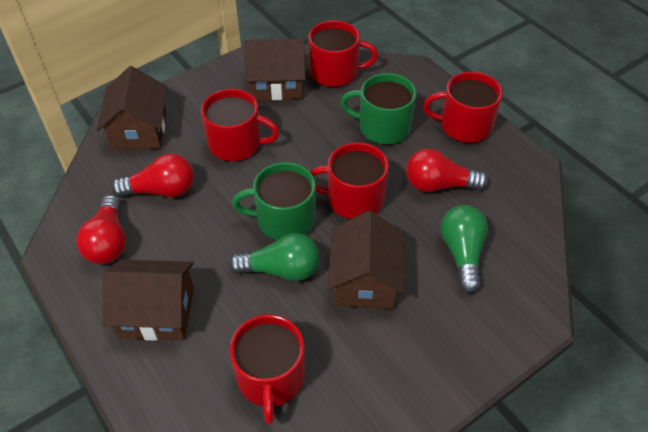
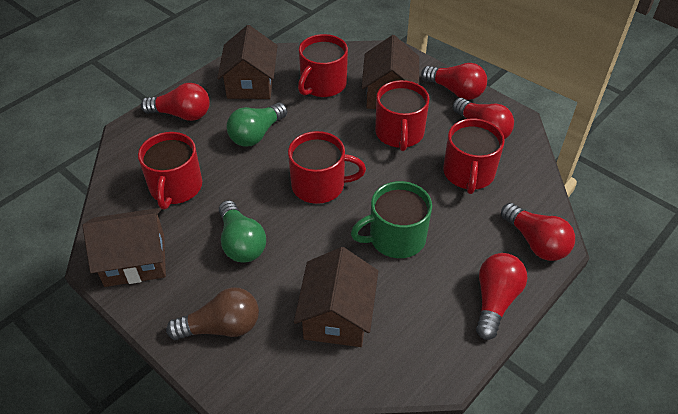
brown light bulb: 0 -> 1
green mug: 2 -> 1
red light bulb: 3 -> 5

